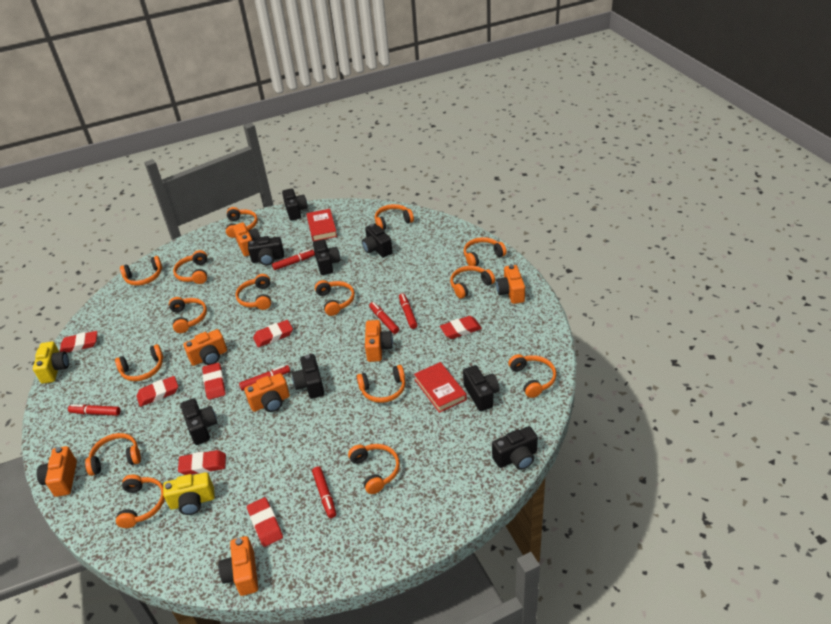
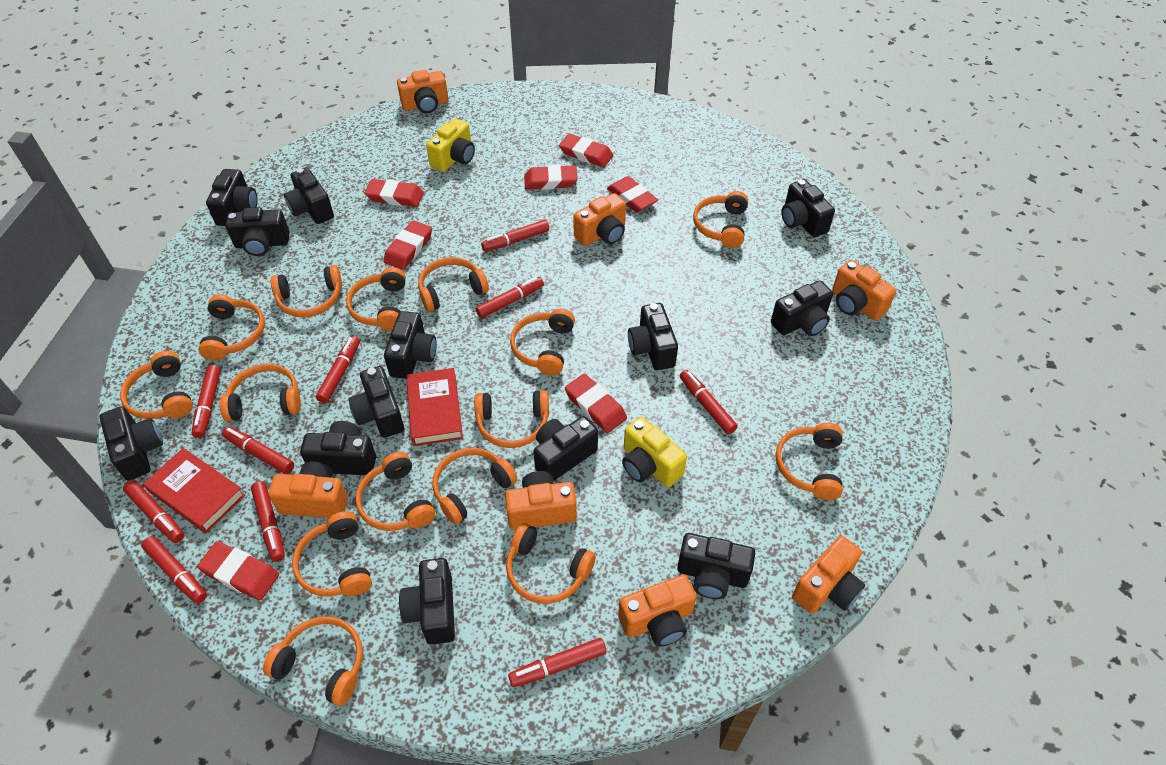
black camera: 8 -> 13
red marker: 6 -> 10

